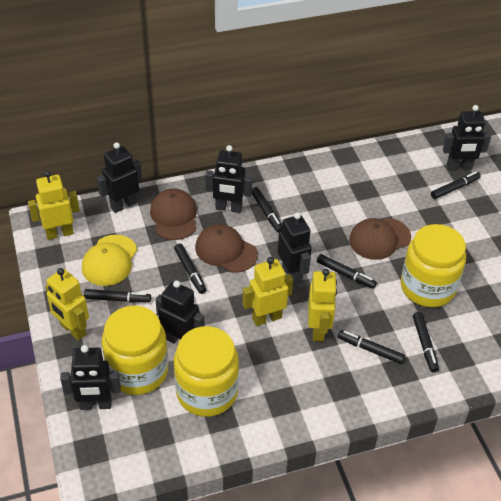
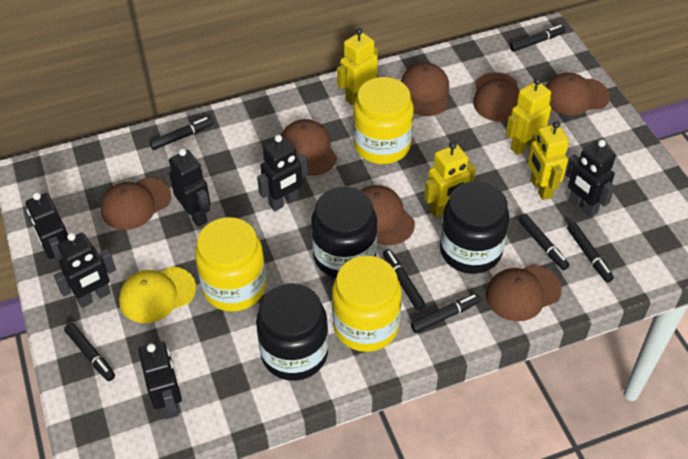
black jar: 0 -> 3
brown cap: 3 -> 7

